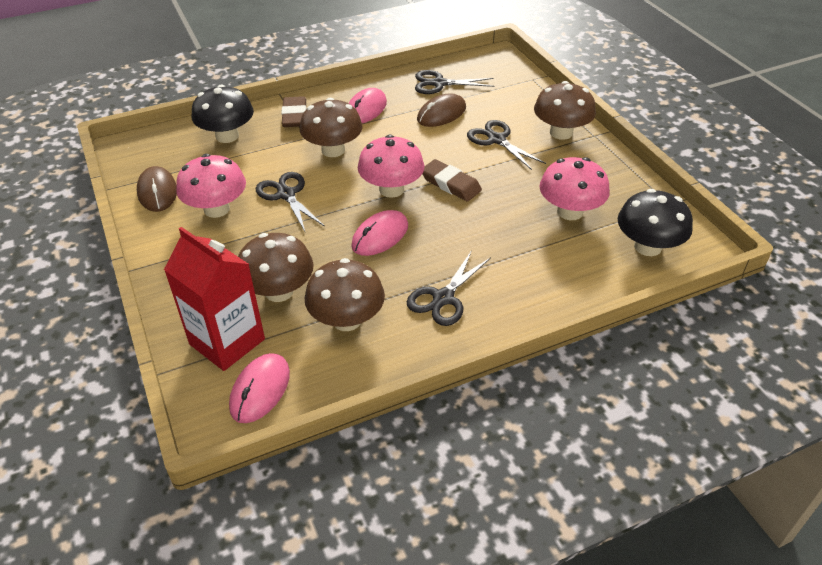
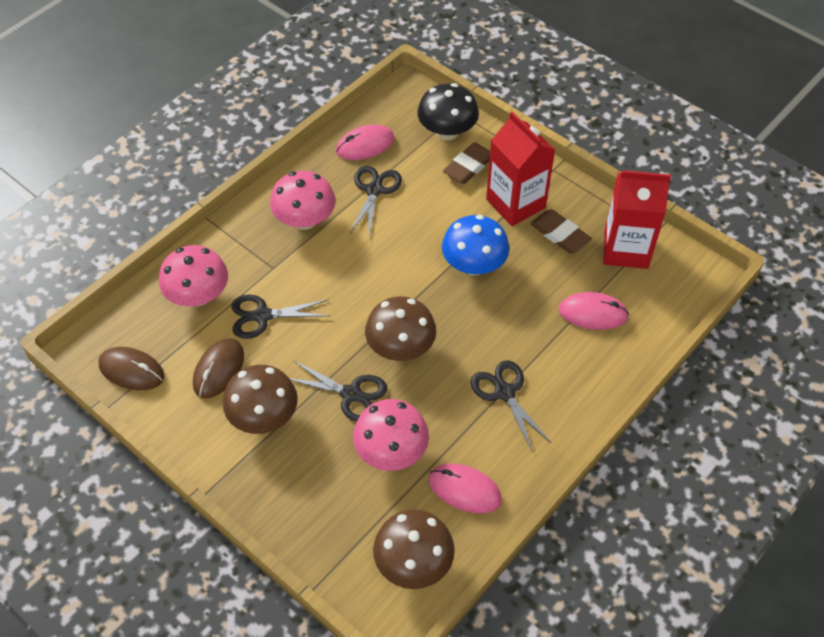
black mushroom: 2 -> 1
blue mushroom: 0 -> 1
brown mushroom: 4 -> 3
red carton: 1 -> 2

